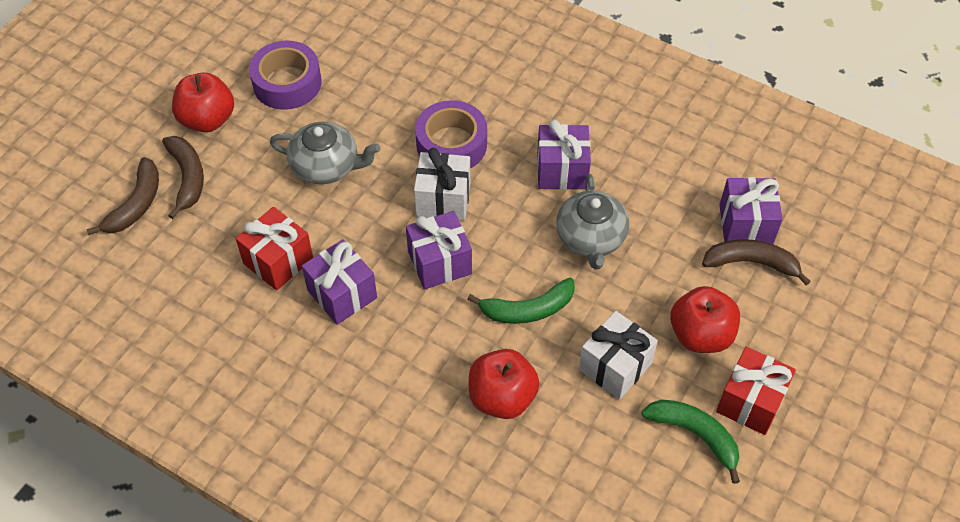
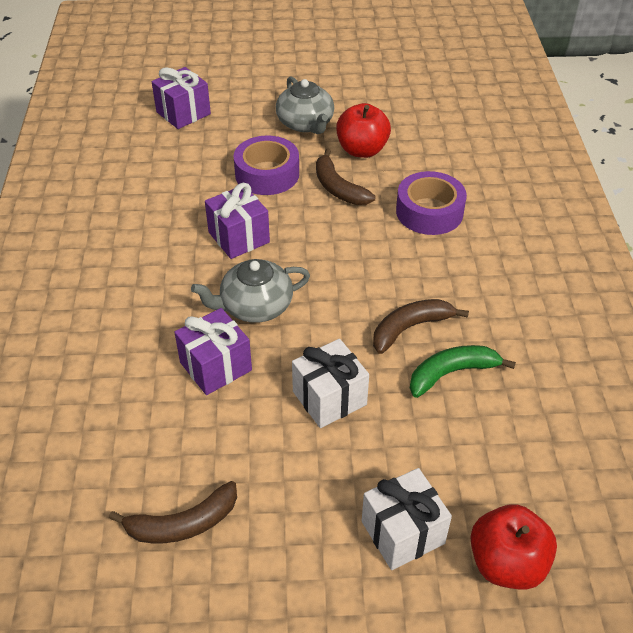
green banana: 2 -> 1
purple gift: 4 -> 3
red apple: 3 -> 2
red gift: 2 -> 0

